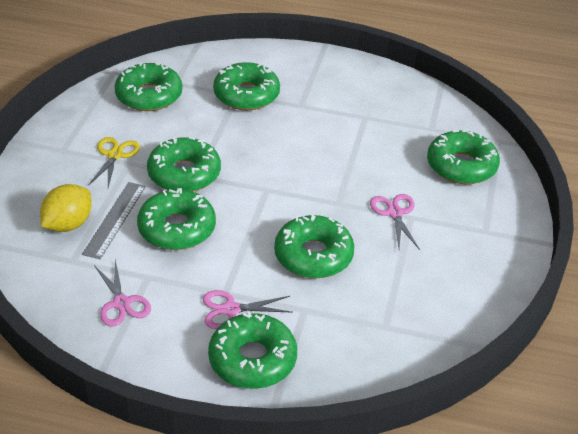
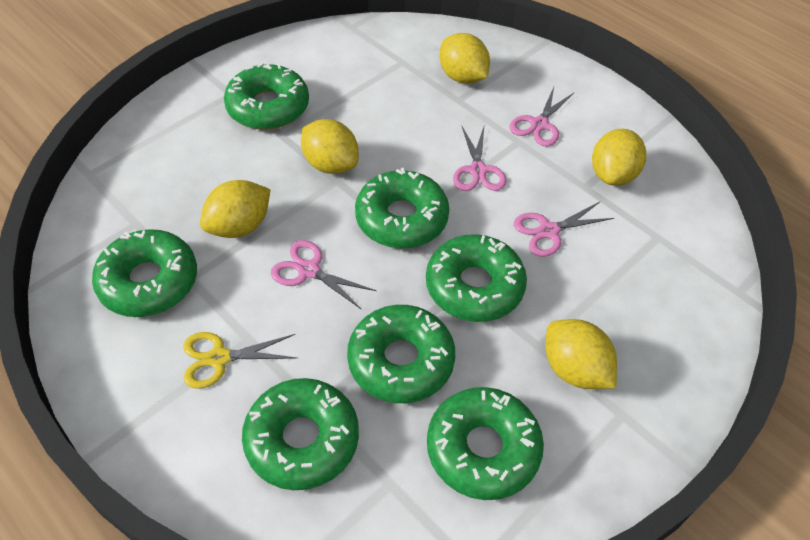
grey ruler: 1 -> 0
pink scissors: 3 -> 4
yellow lemon: 1 -> 5

